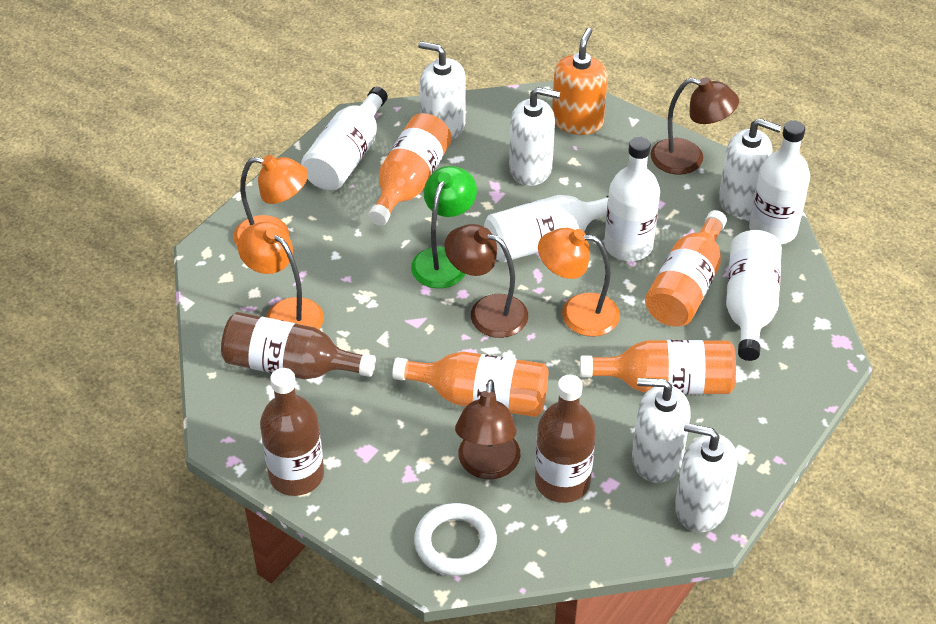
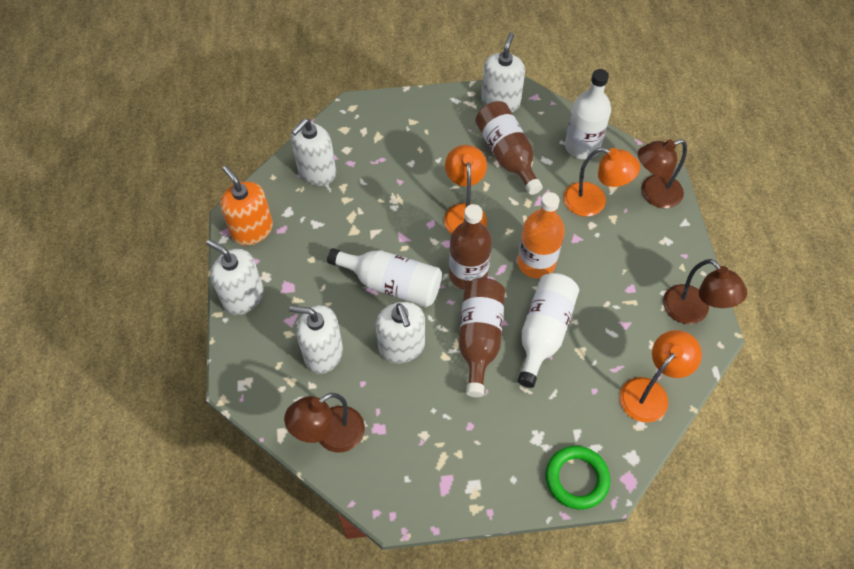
green lamp: 1 -> 0
green ring: 0 -> 1
orange bottle: 4 -> 1
white bottle: 5 -> 3
white ring: 1 -> 0

